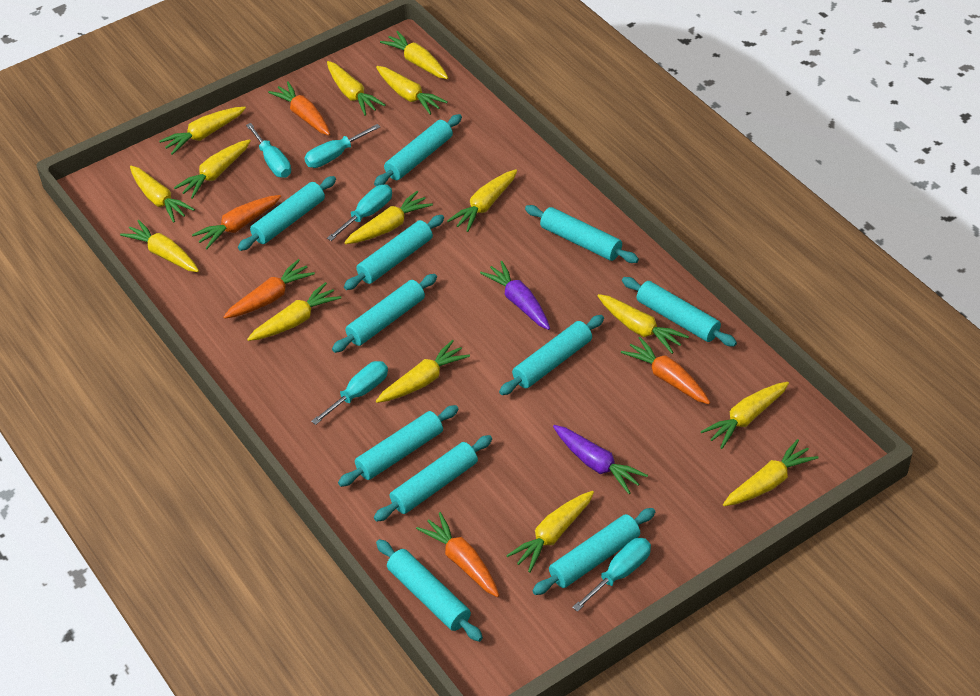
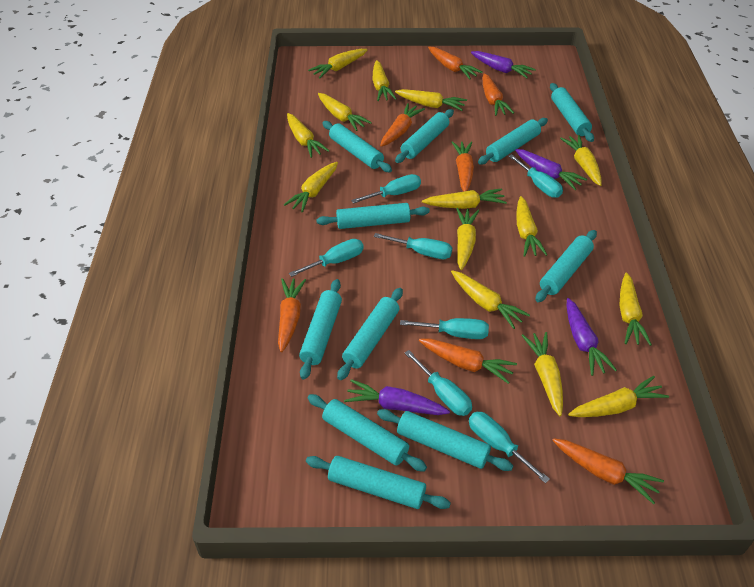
orange carrot: 5 -> 7
purple carrot: 2 -> 4
turquoise screwdriver: 5 -> 7
yellow carrot: 15 -> 14

